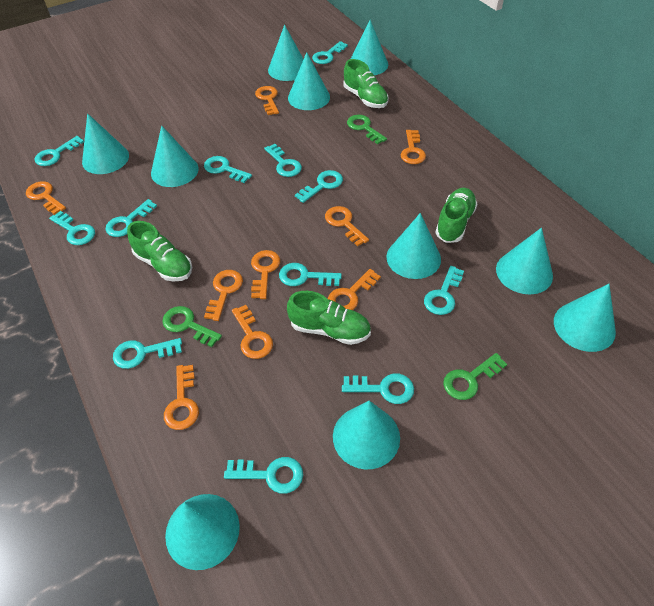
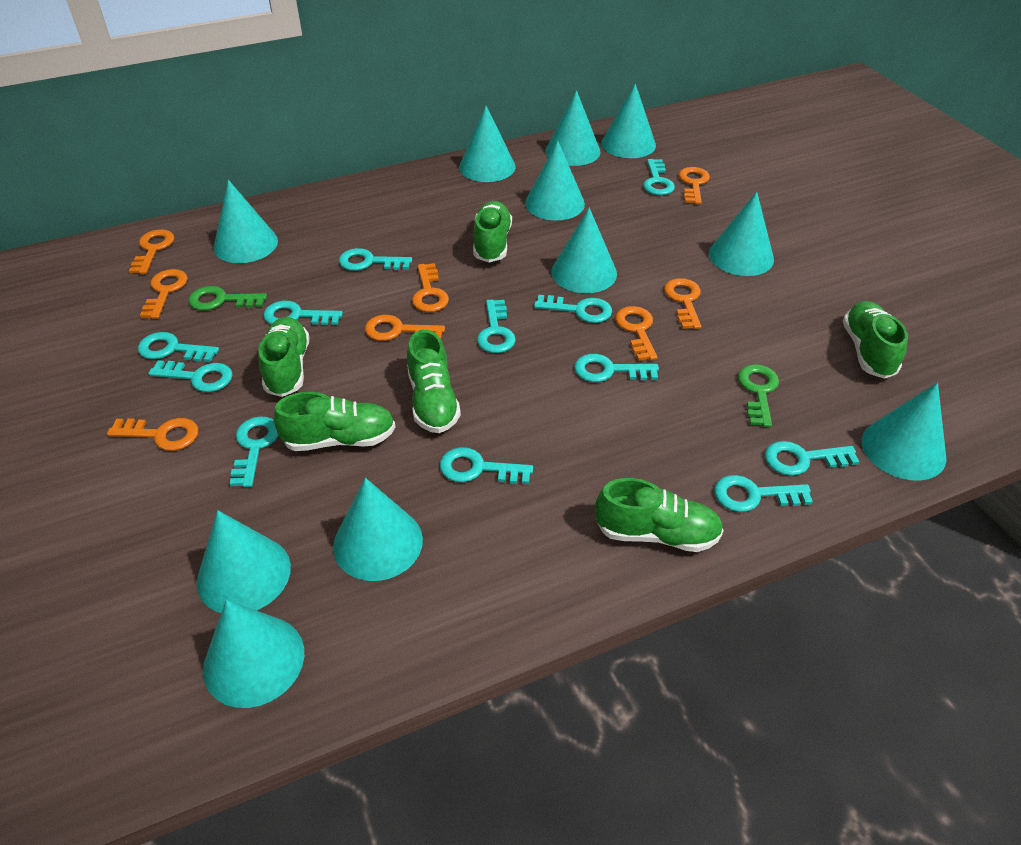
green key: 3 -> 2
green shoe: 4 -> 6
orange key: 9 -> 8
turquoise cone: 10 -> 11

